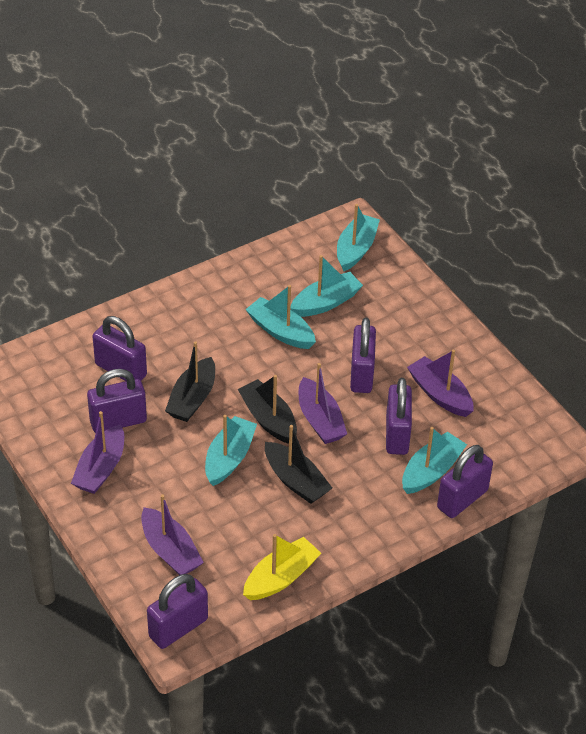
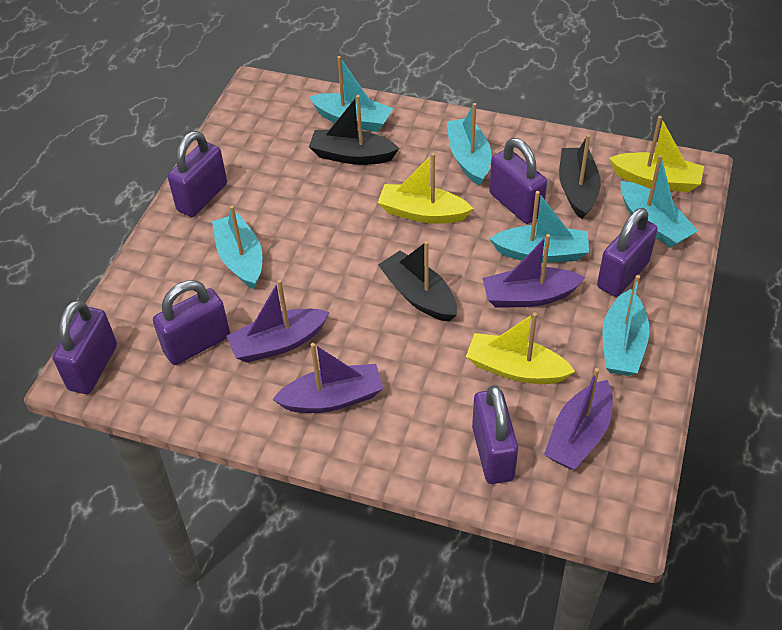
turquoise boat: 5 -> 6
yellow boat: 1 -> 3

